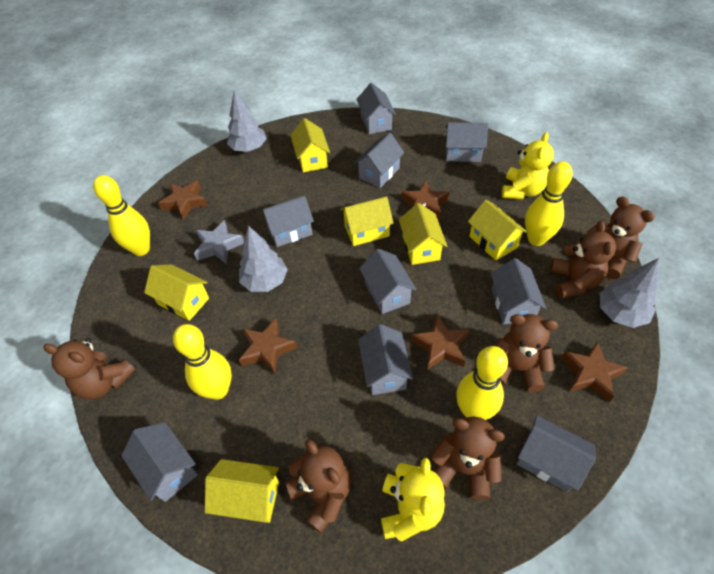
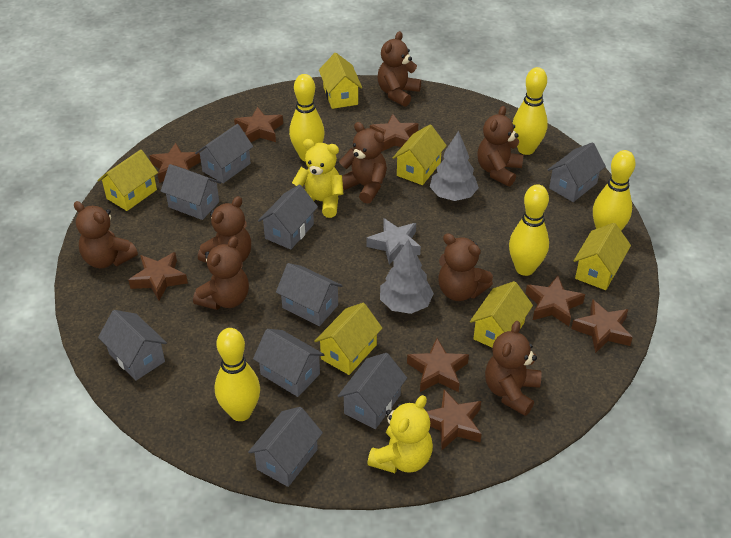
brown star: 5 -> 8
brown teddy bear: 6 -> 8
grey tree: 3 -> 2
yellow bowling pin: 4 -> 5

